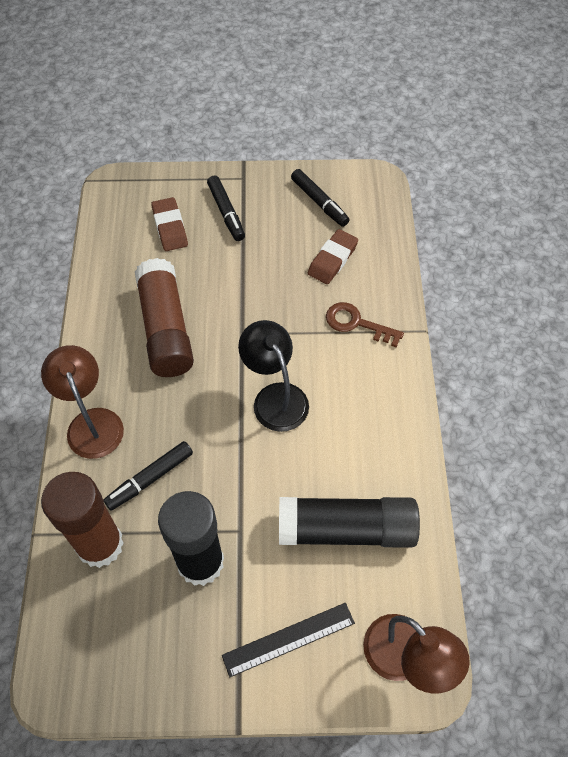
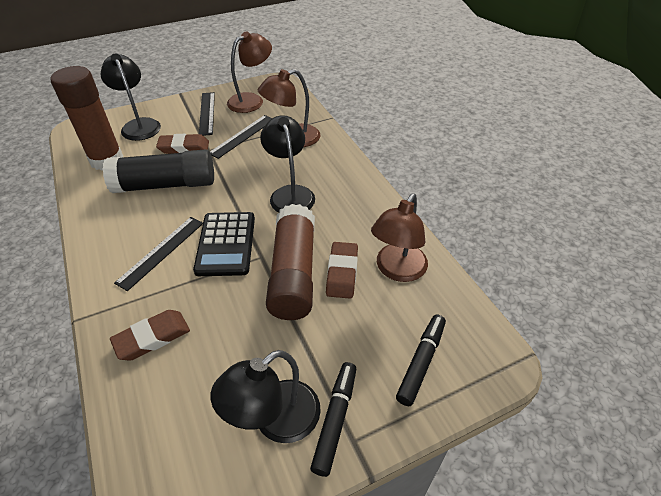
black calculator: 0 -> 1
black glue stick: 2 -> 1
black lamp: 1 -> 3
black marker: 3 -> 2
black ruler: 1 -> 3
brown eraser: 2 -> 3
brown key: 1 -> 0
brown lamp: 2 -> 3

